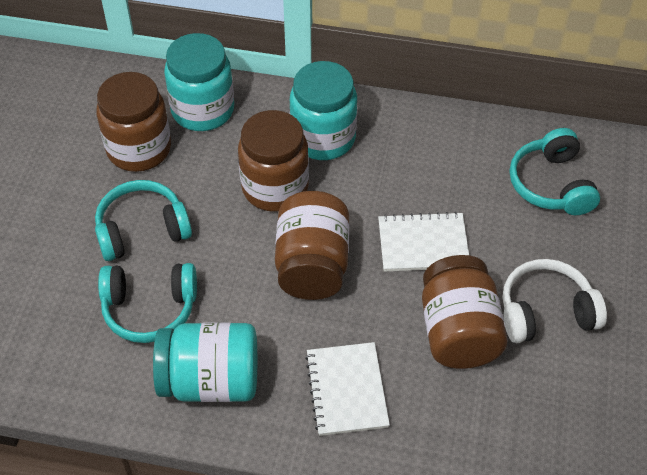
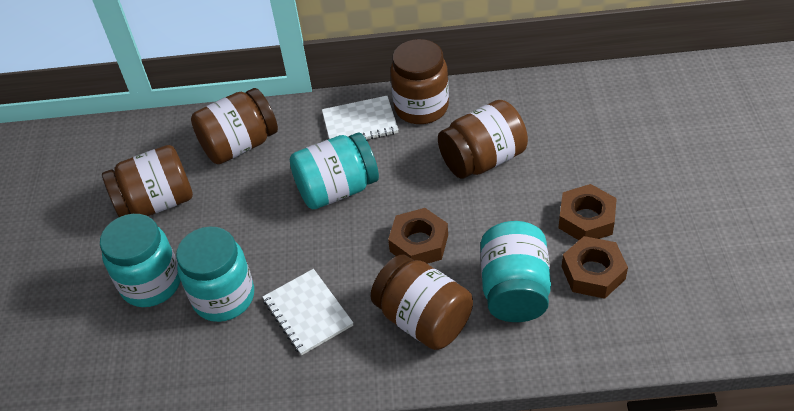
brown jar: 4 -> 5
brown nut: 0 -> 3
turquoise headphones: 3 -> 0
turquoise jar: 3 -> 4
white headphones: 1 -> 0

